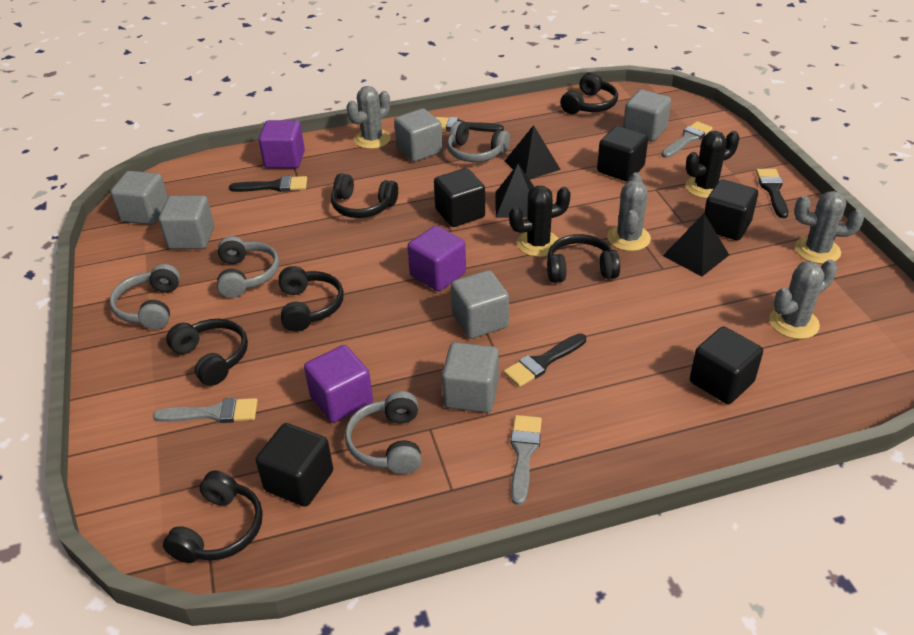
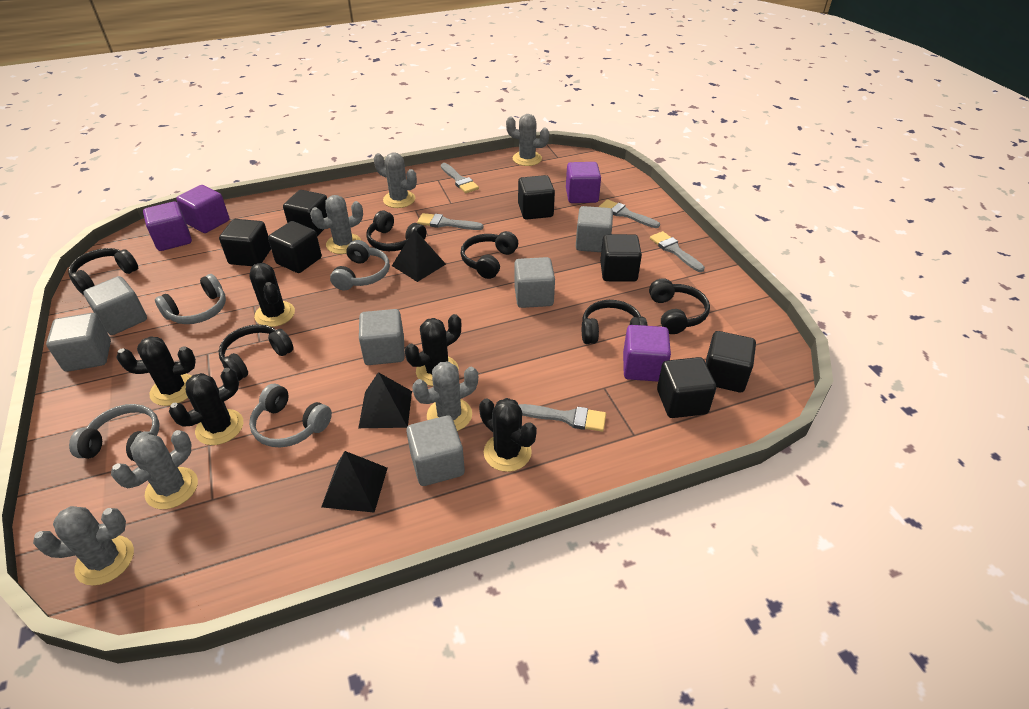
black brush: 4 -> 0
black cactus: 2 -> 5
black cube: 5 -> 7
grey brush: 3 -> 5
grey cactus: 4 -> 6
purple cube: 3 -> 4

